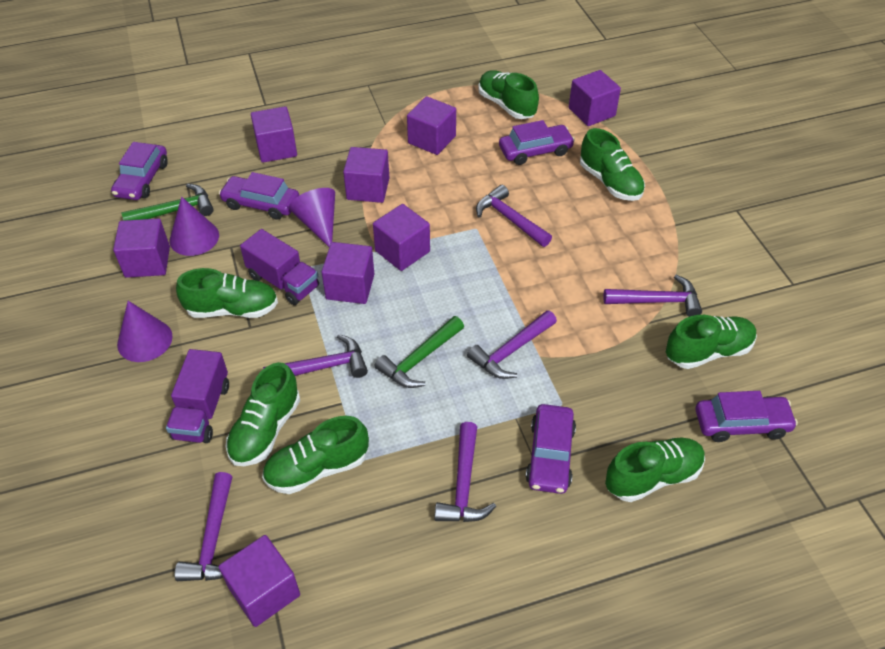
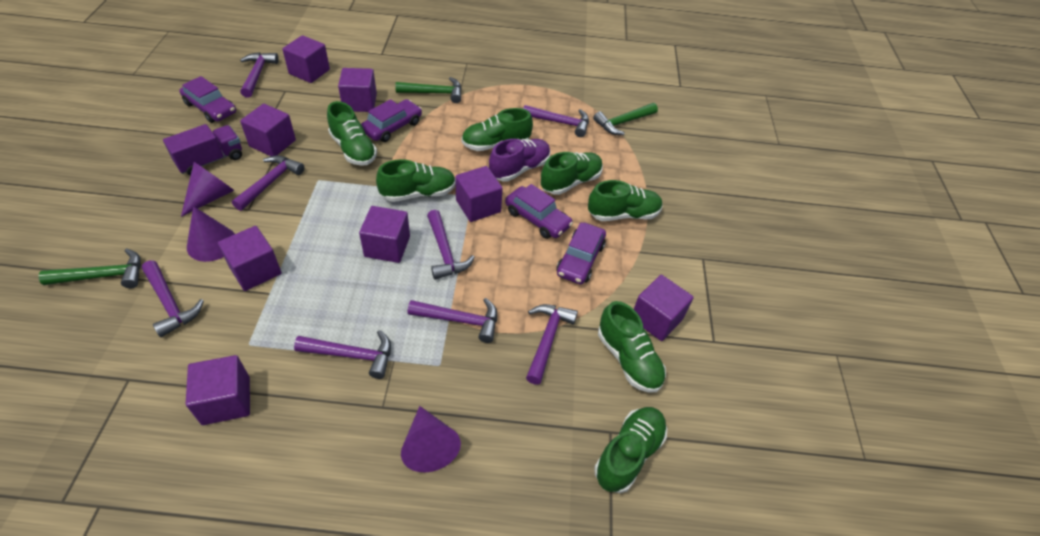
green hammer: 2 -> 3
purple car: 5 -> 4
purple hammer: 6 -> 8
purple shoe: 0 -> 1
purple truck: 2 -> 1

